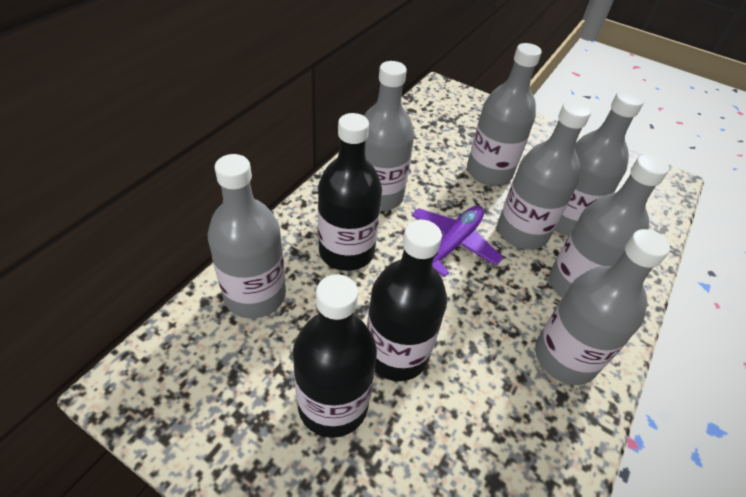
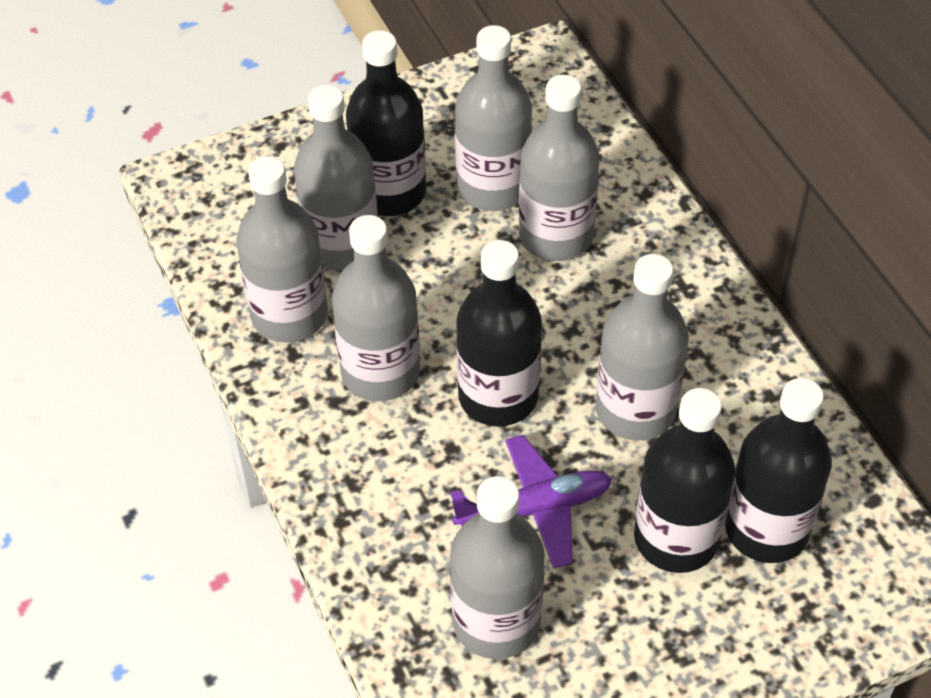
black bottle: 3 -> 4

